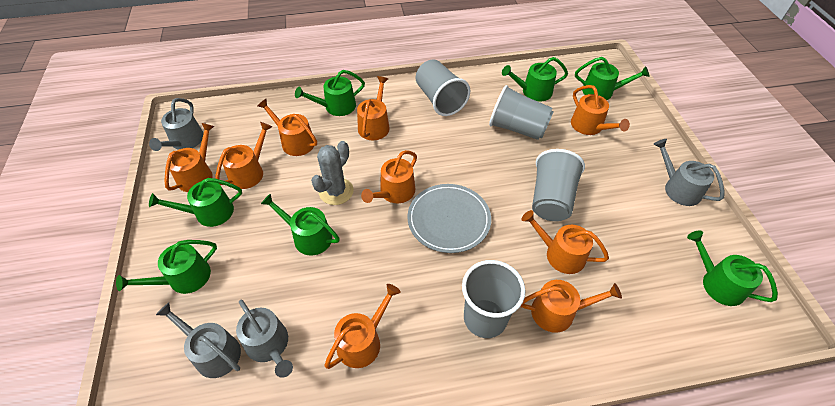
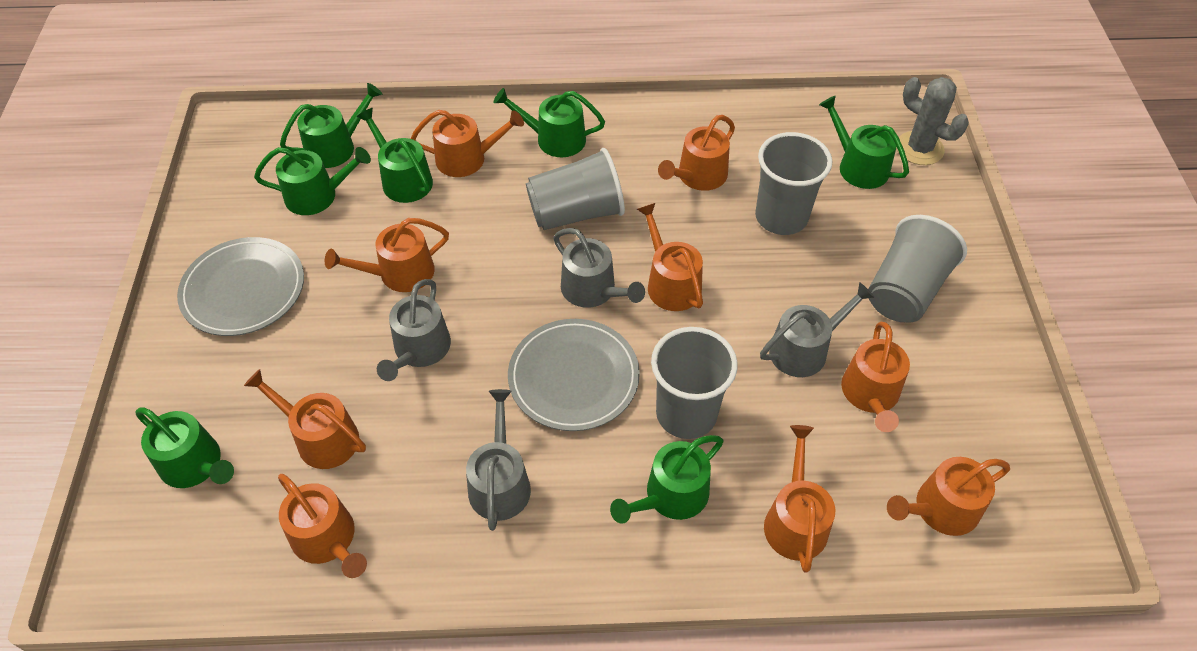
grey plate: 1 -> 2

